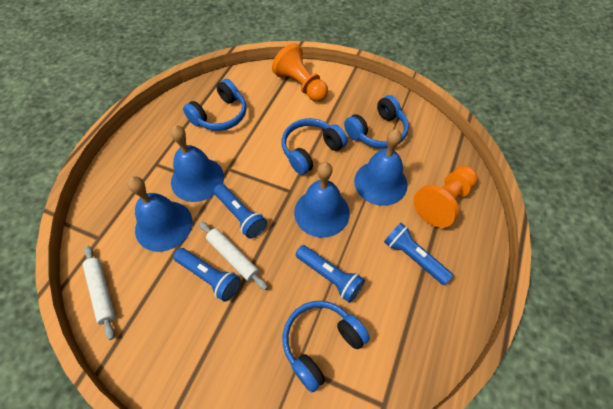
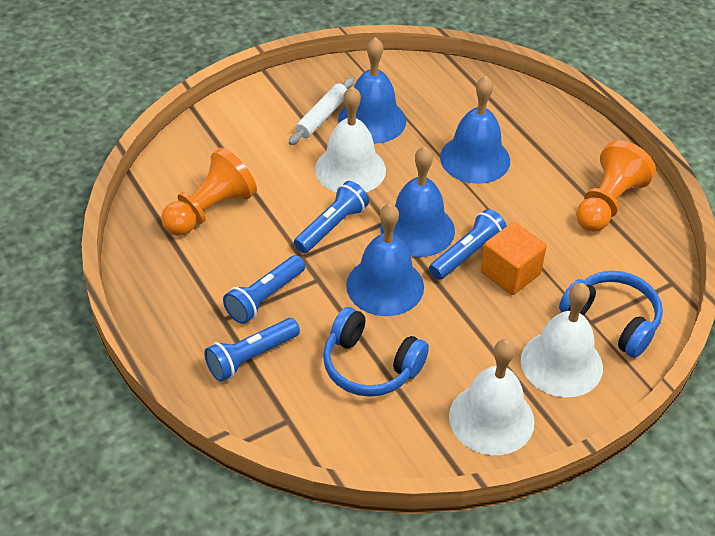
blue headphones: 4 -> 2
orange cube: 0 -> 1
white bell: 0 -> 3
white rolling pin: 2 -> 1

